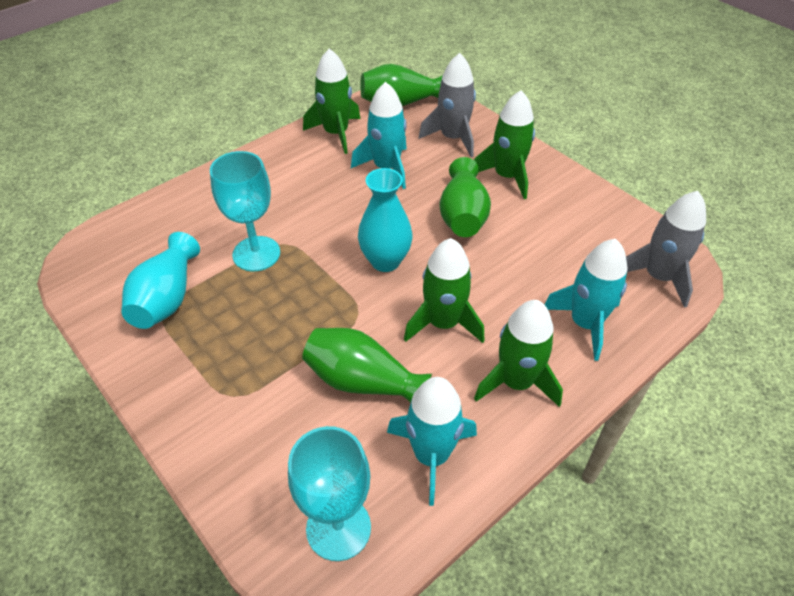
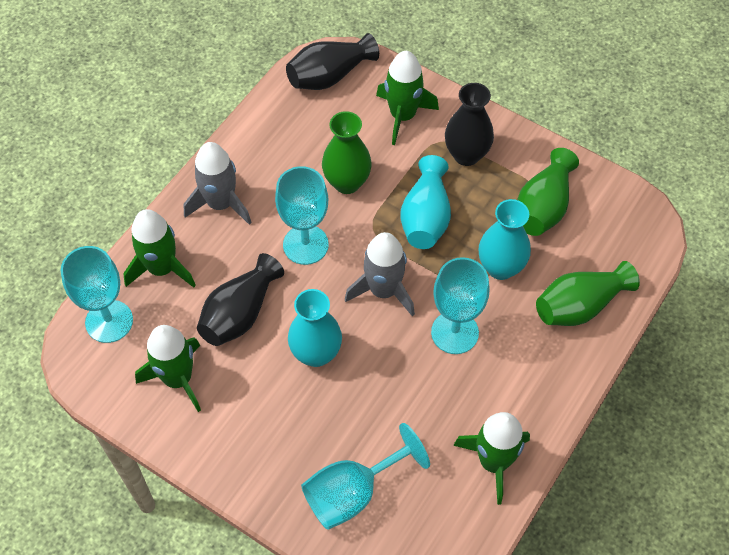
black vase: 0 -> 3
turquoise goblet: 2 -> 4
turquoise rocket: 3 -> 0
turquoise vase: 2 -> 3

